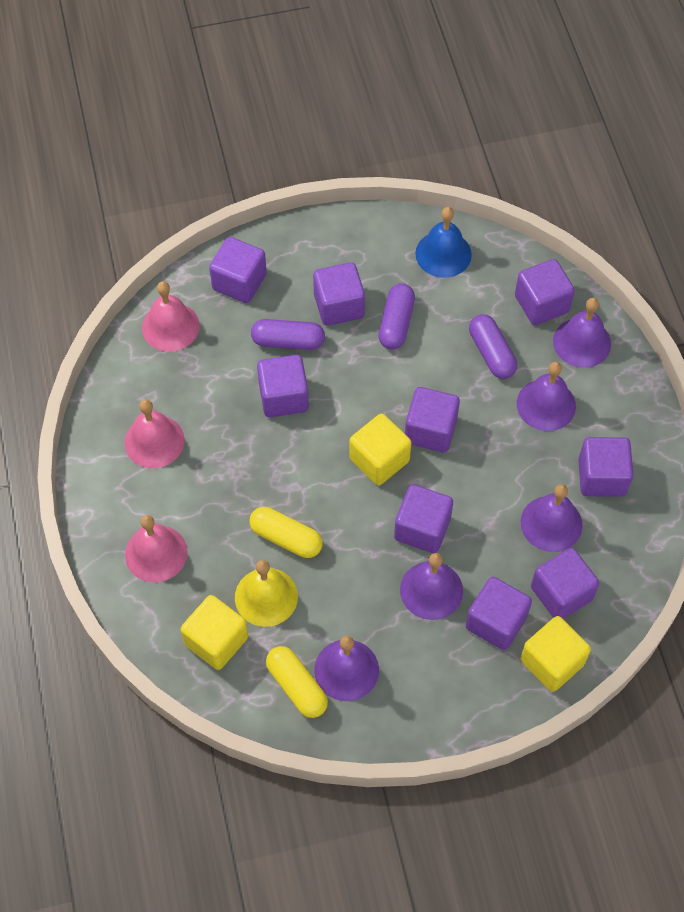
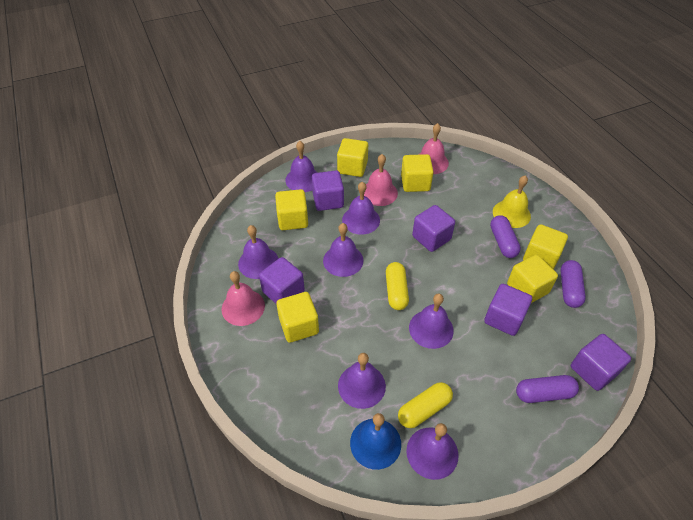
purple bell: 5 -> 7
purple cube: 9 -> 5
yellow cube: 3 -> 6

